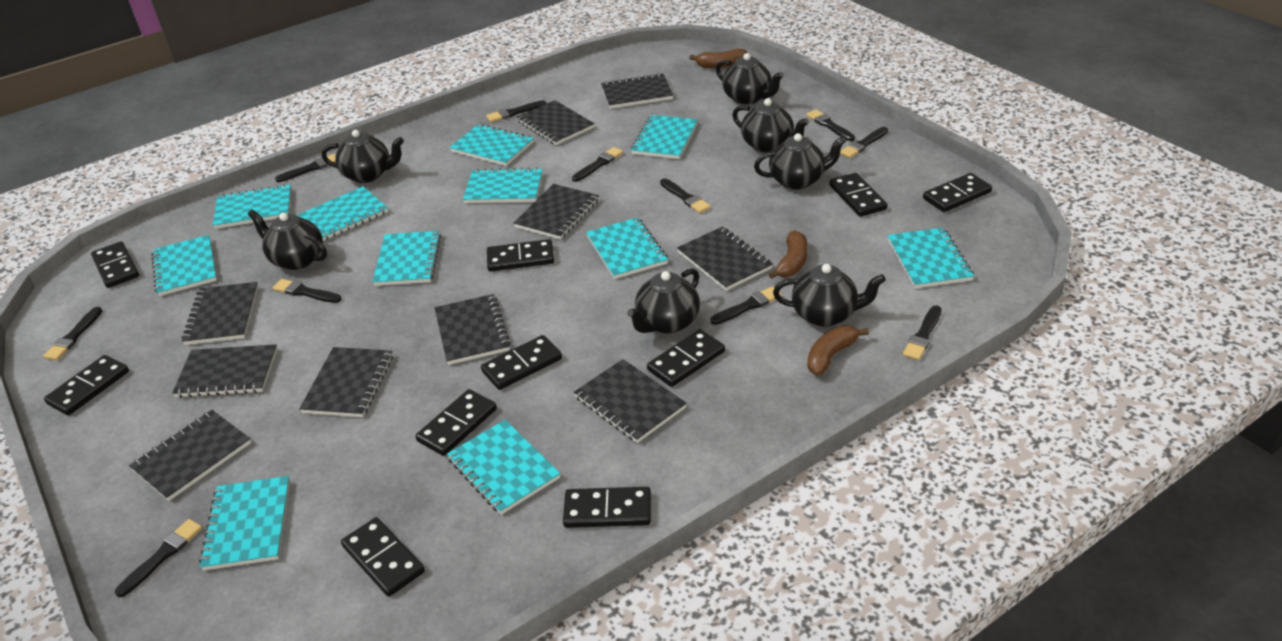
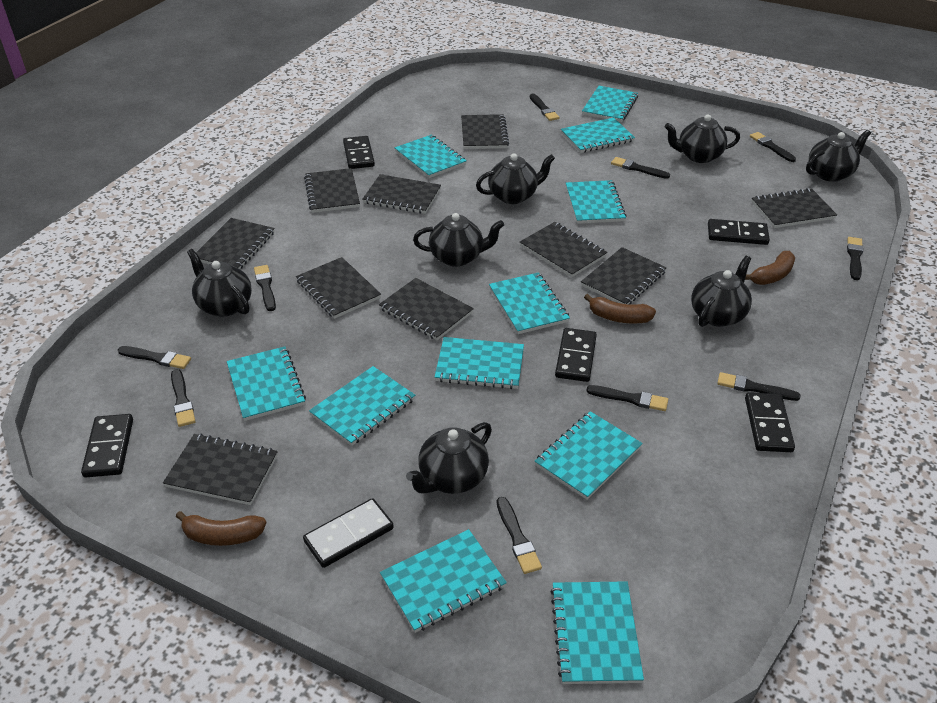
black brush: 11 -> 10
black domino: 10 -> 6

